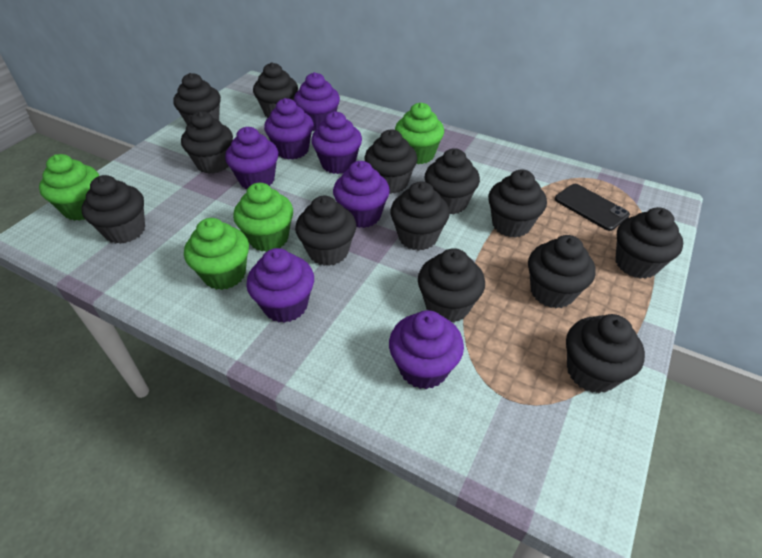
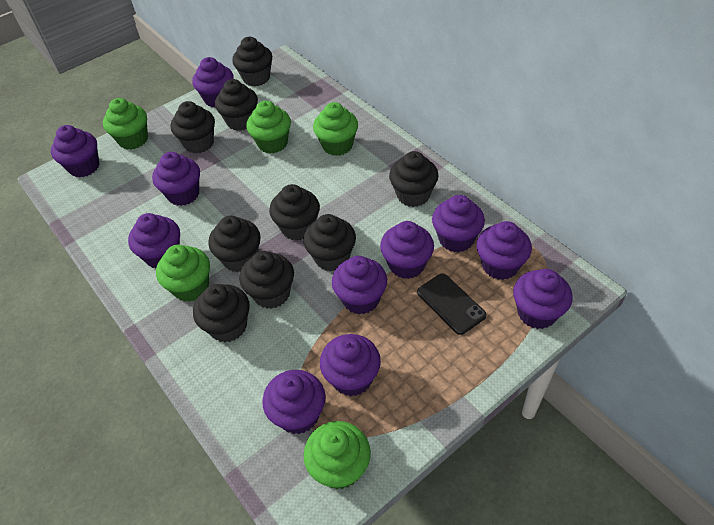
black cupcake: 13 -> 9
green cupcake: 4 -> 5
purple cupcake: 7 -> 11

